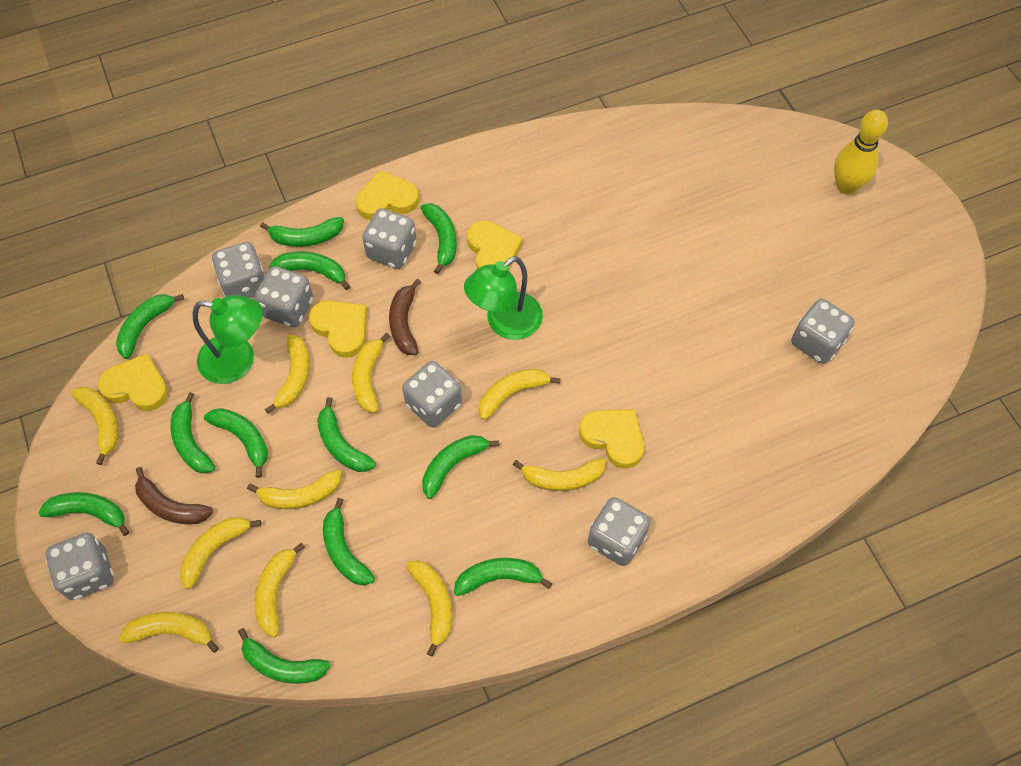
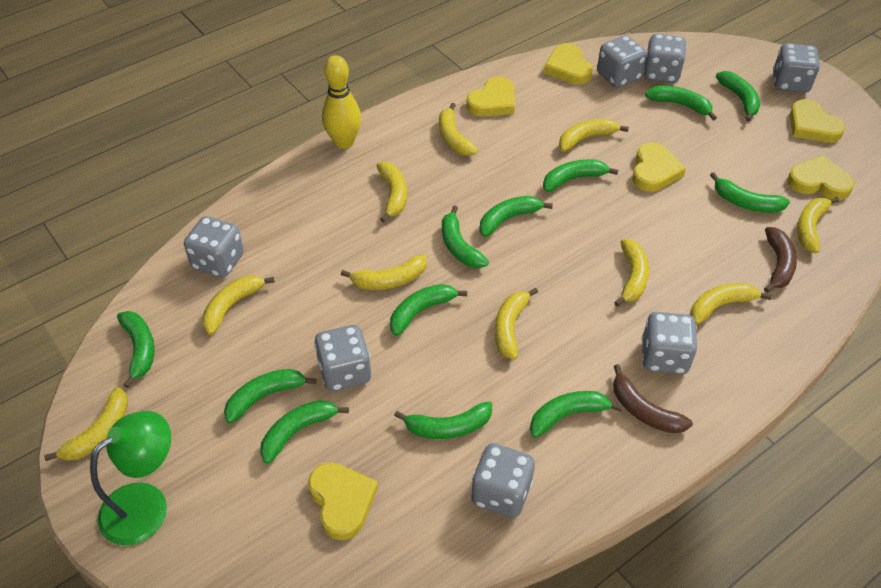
green lamp: 2 -> 1
yellow heart: 5 -> 6

